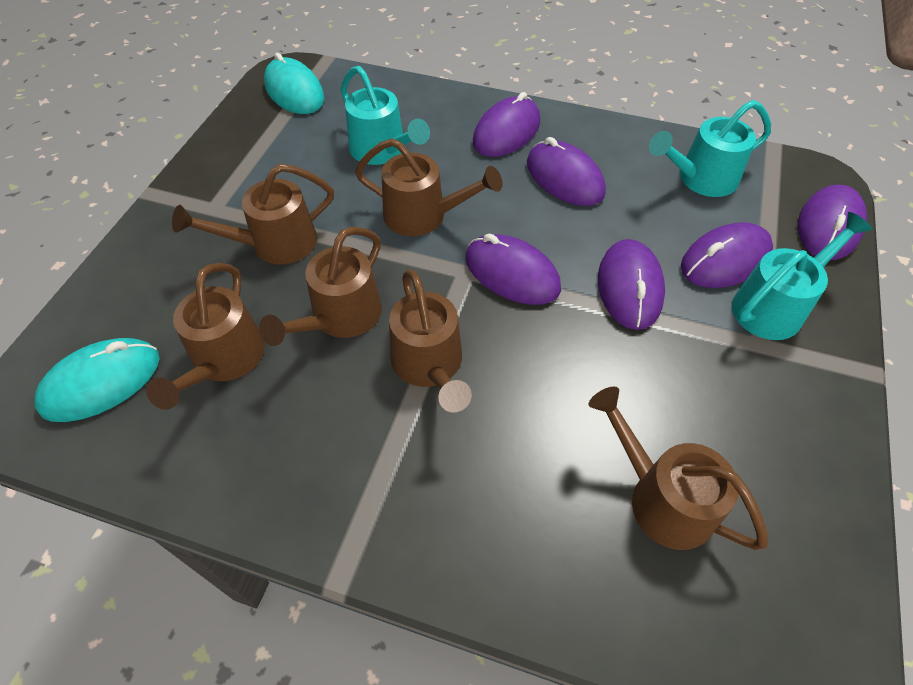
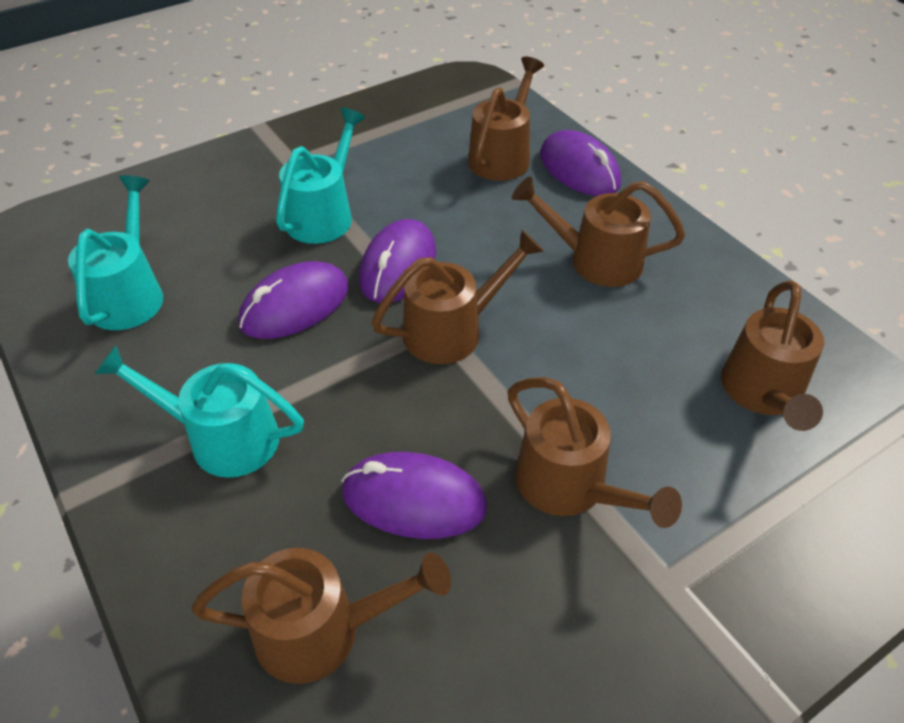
purple mouse: 6 -> 4
turquoise mouse: 2 -> 0

